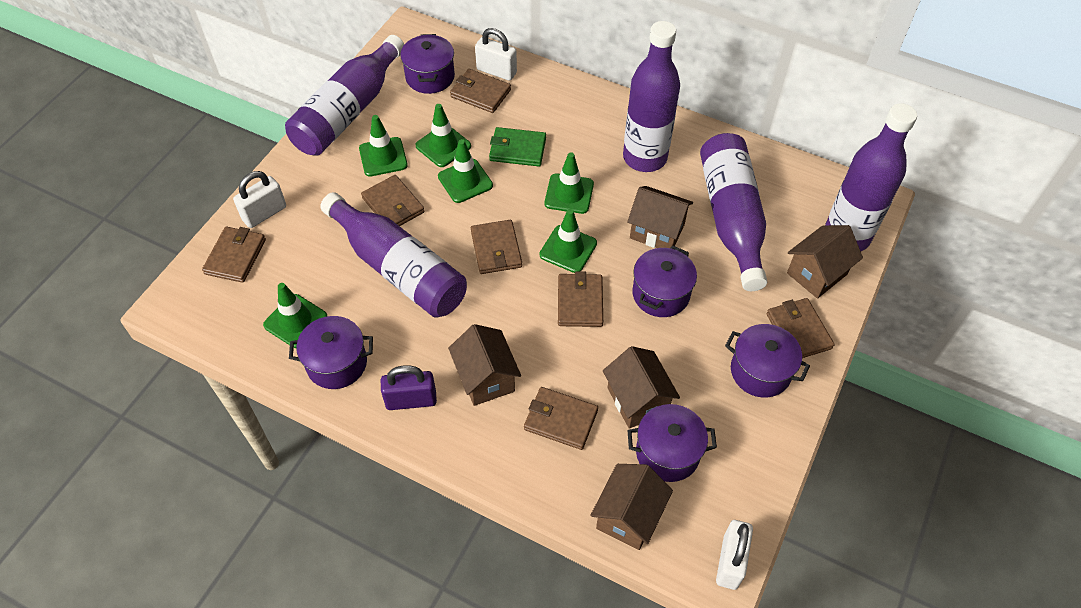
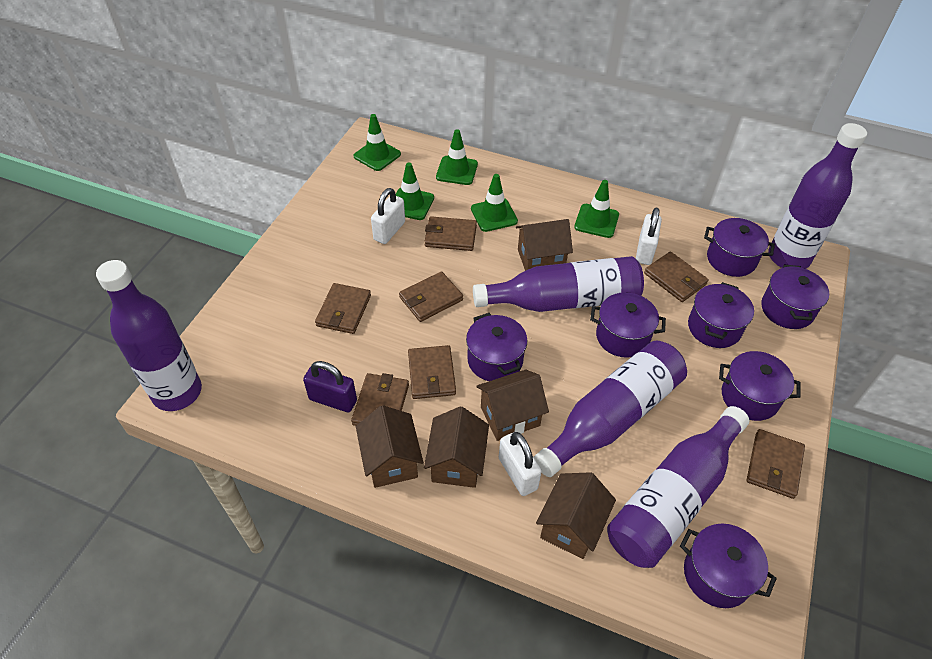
green traffic cone: 6 -> 5
green wallet: 1 -> 0
purple pot: 5 -> 7

